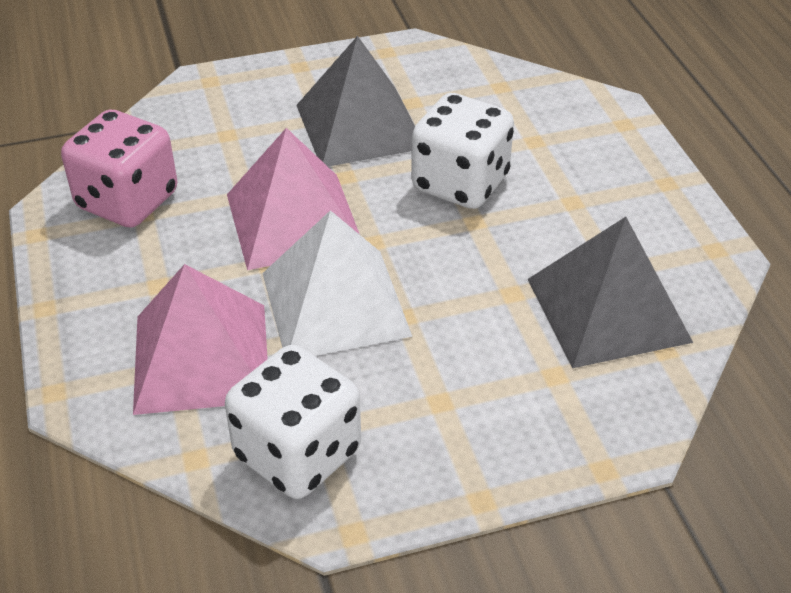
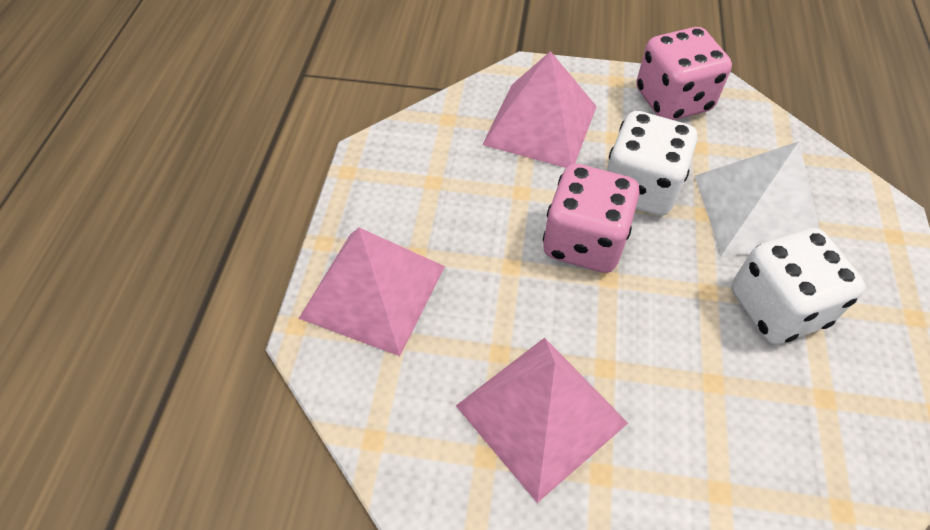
grey pyramid: 2 -> 0
pink dice: 1 -> 2
pink pyramid: 2 -> 3

